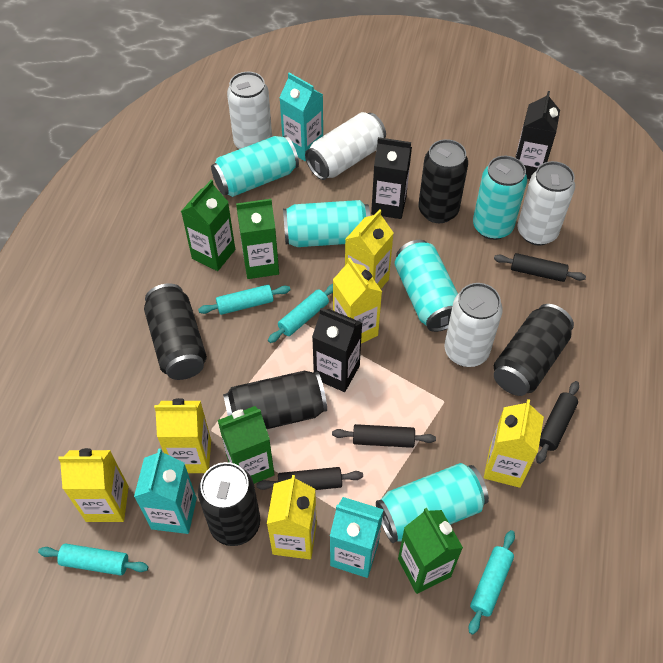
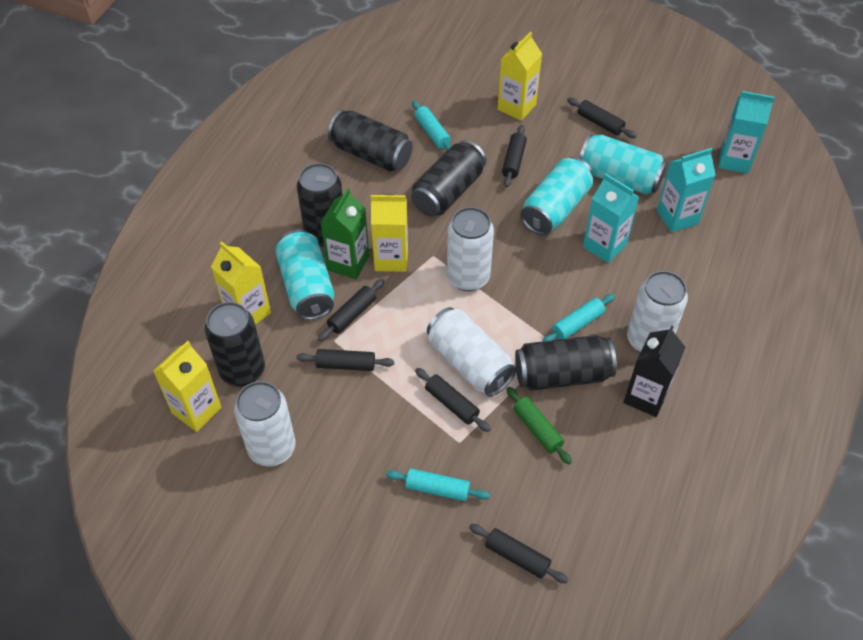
black carton: 3 -> 1
black rolling pin: 4 -> 6
green carton: 4 -> 1
green rolling pin: 0 -> 1
turquoise can: 5 -> 3
turquoise rolling pin: 4 -> 3
yellow carton: 6 -> 4

